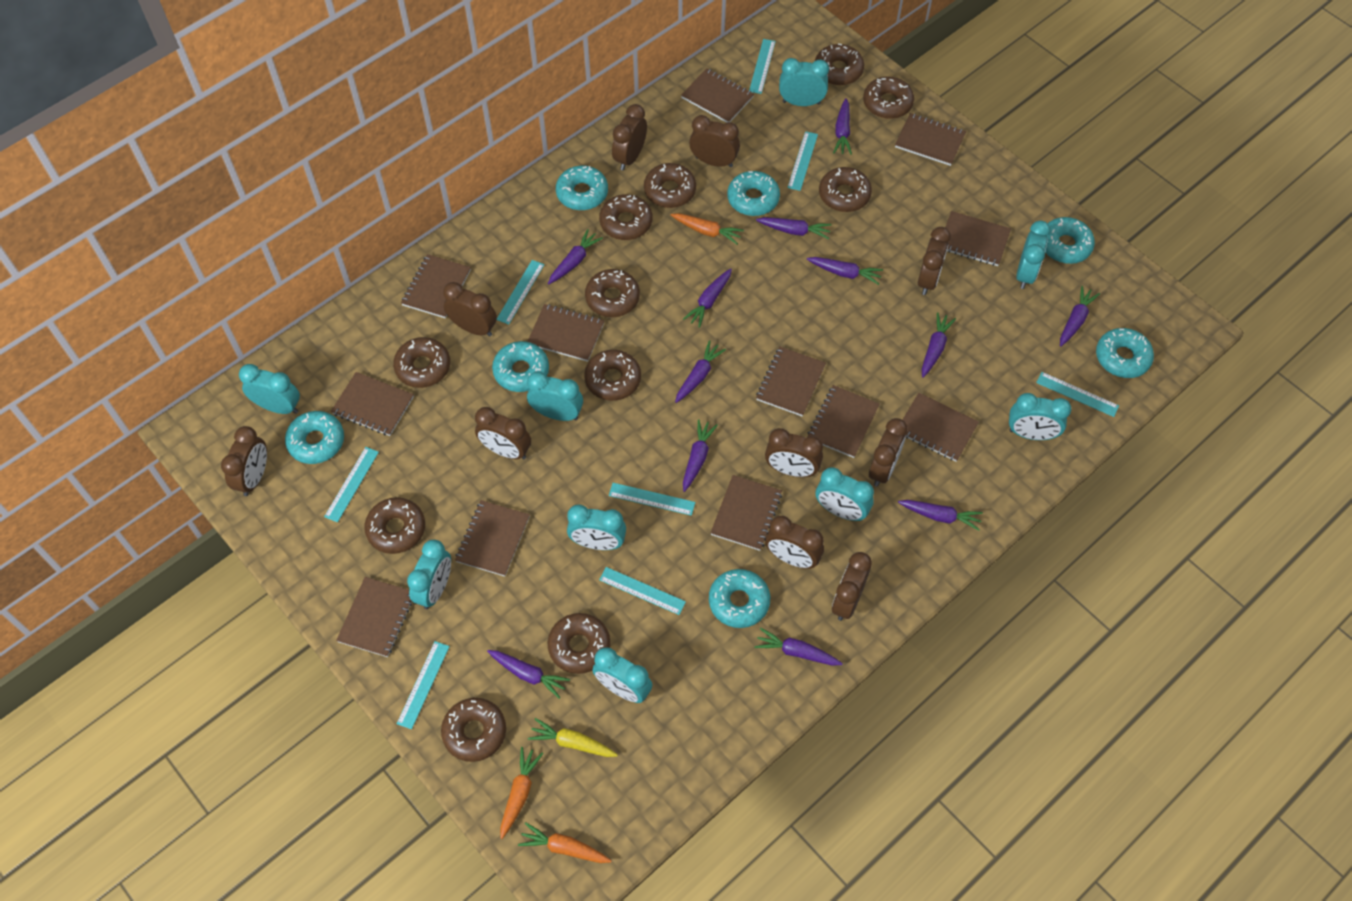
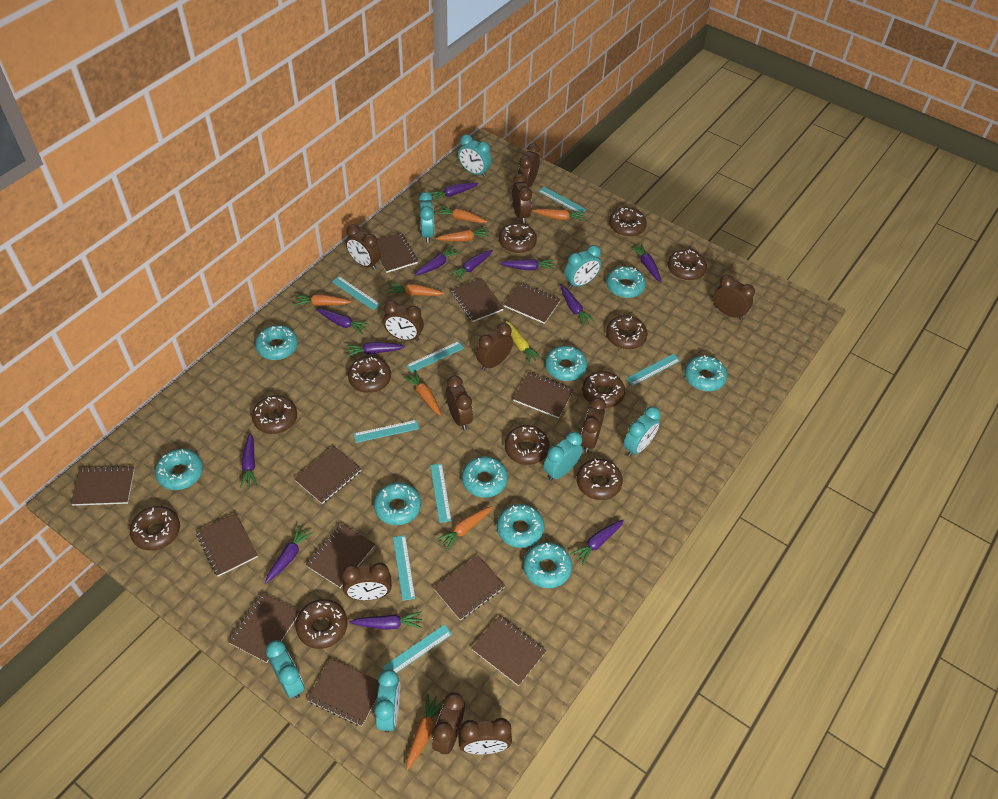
brown clock: 10 -> 11
orange carrot: 3 -> 8
turquoise clock: 9 -> 7
turquoise donut: 7 -> 9

